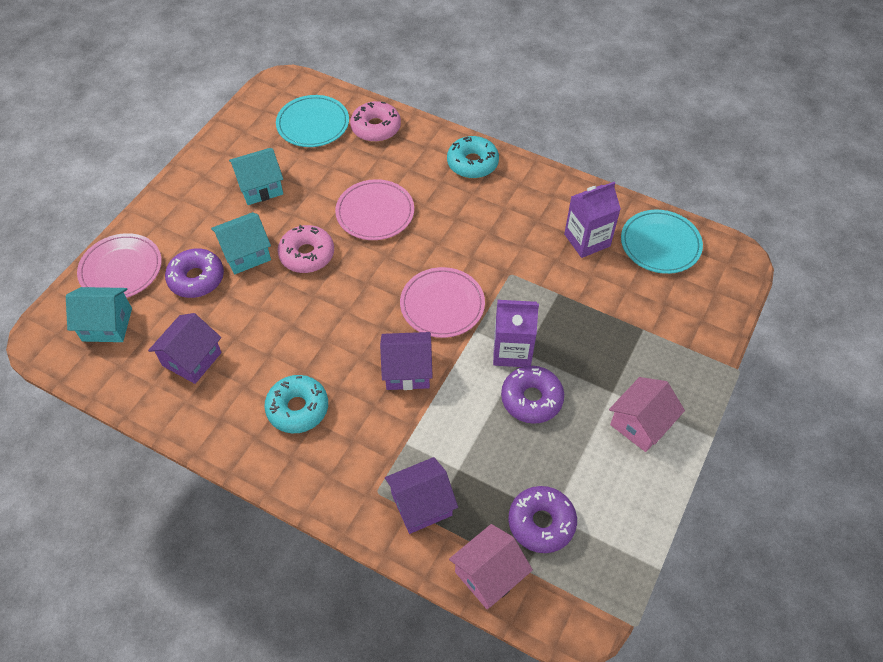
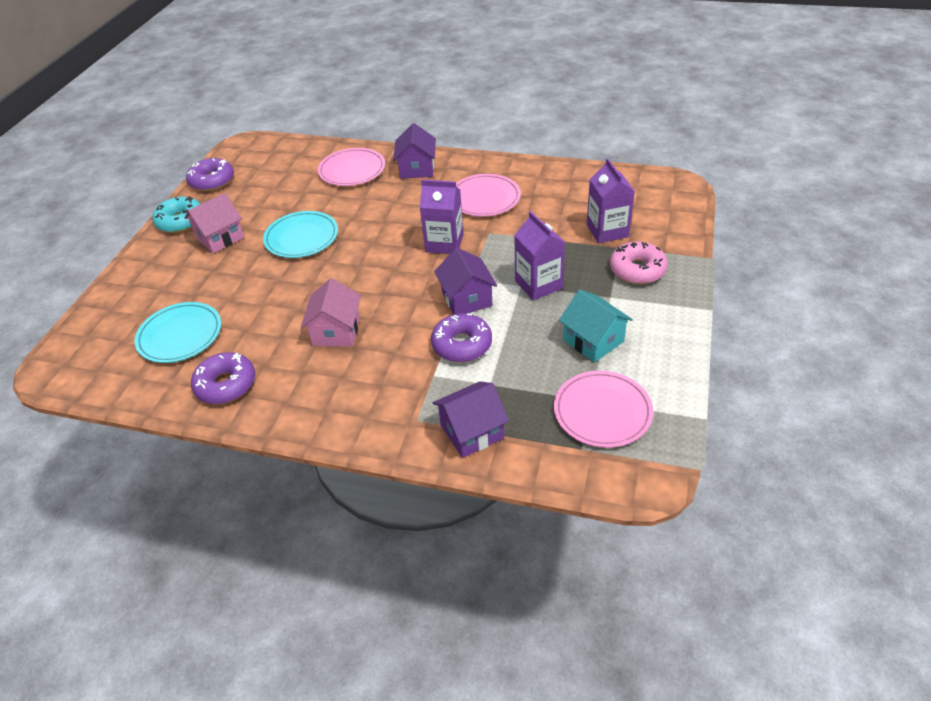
pink donut: 2 -> 1
purple carton: 2 -> 3
turquoise donut: 2 -> 1
turquoise house: 3 -> 1

